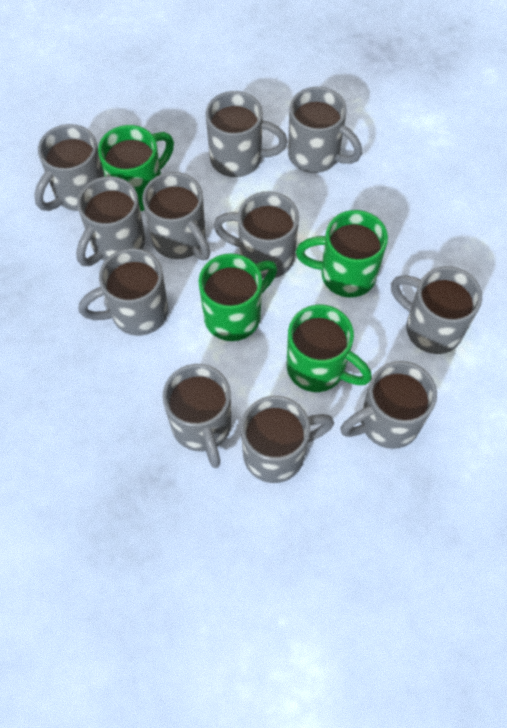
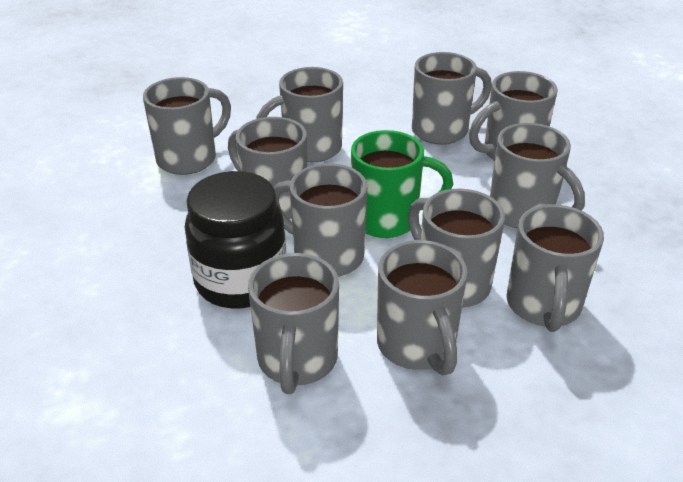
black jar: 0 -> 1
green mug: 4 -> 1

